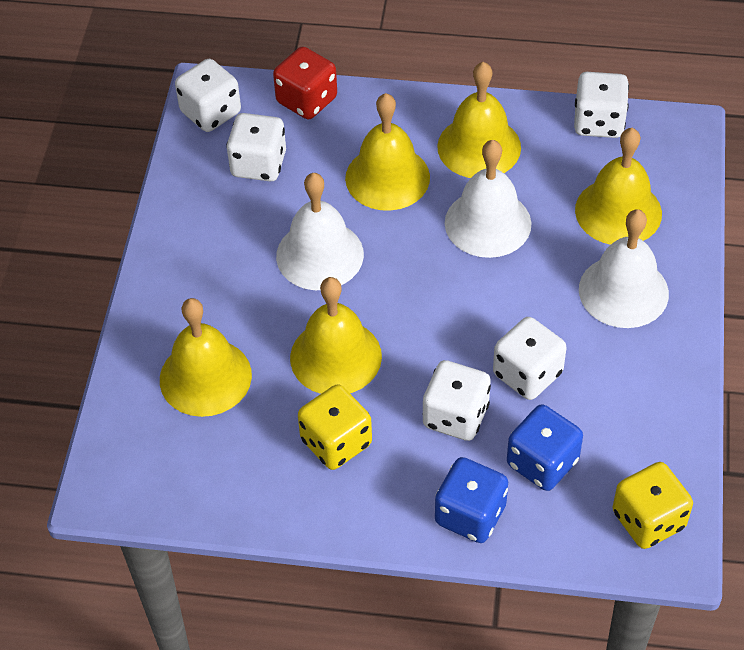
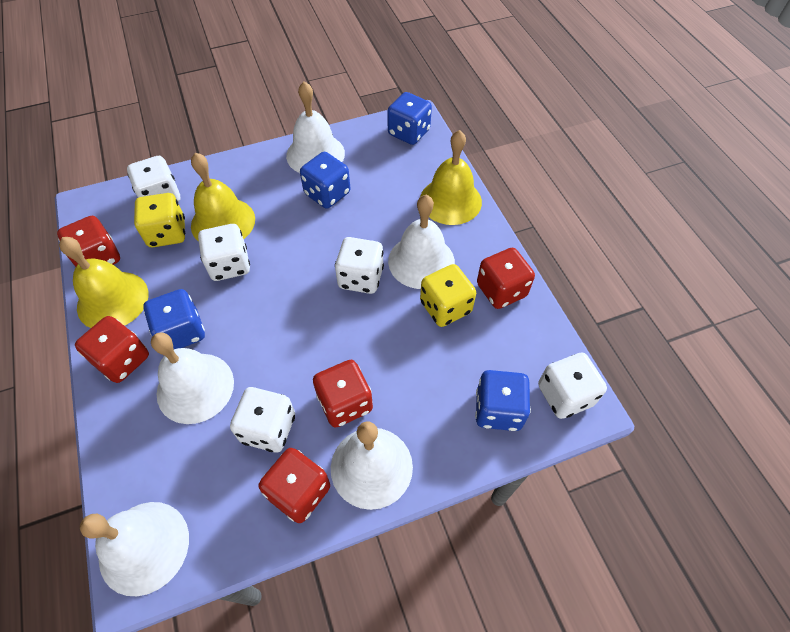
blue dice: 2 -> 4
red dice: 1 -> 5
white bell: 3 -> 5
yellow bell: 5 -> 3

